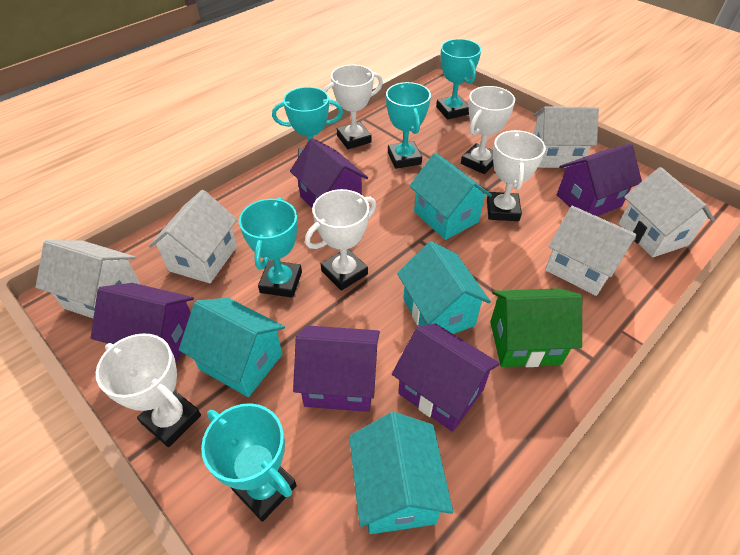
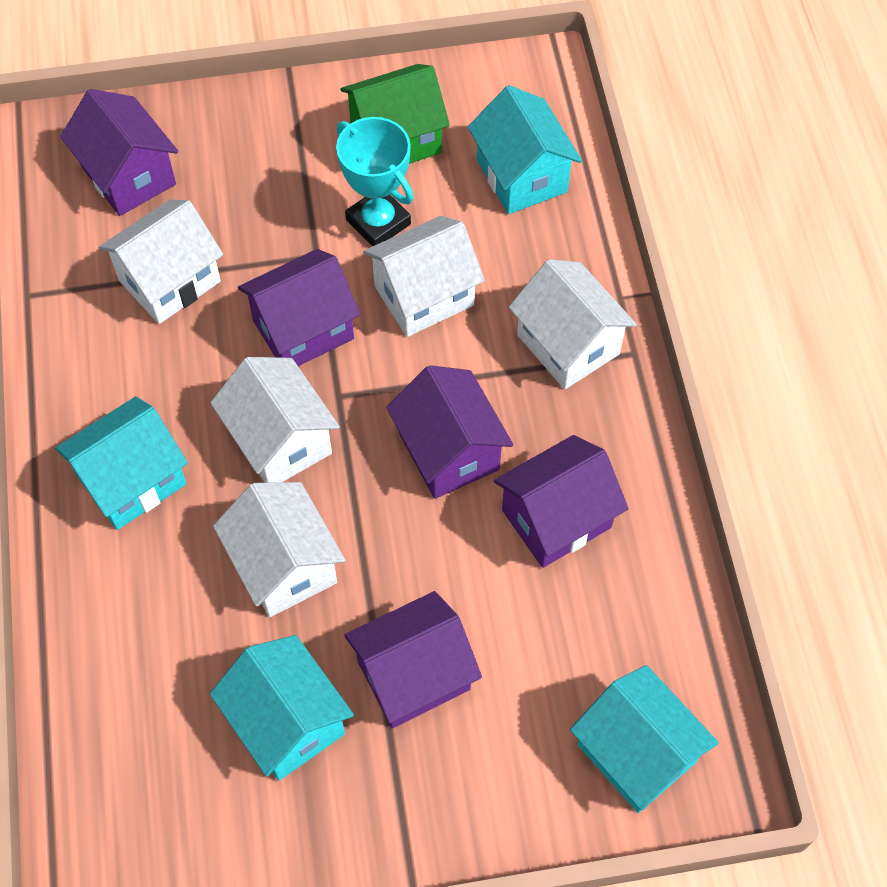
turquoise trophy: 5 -> 1
white trophy: 5 -> 0

